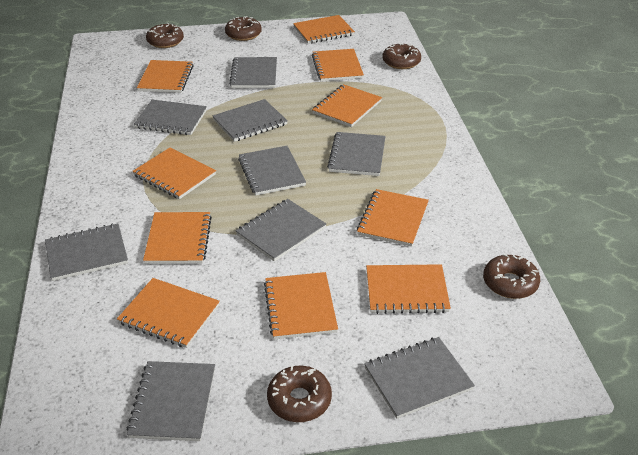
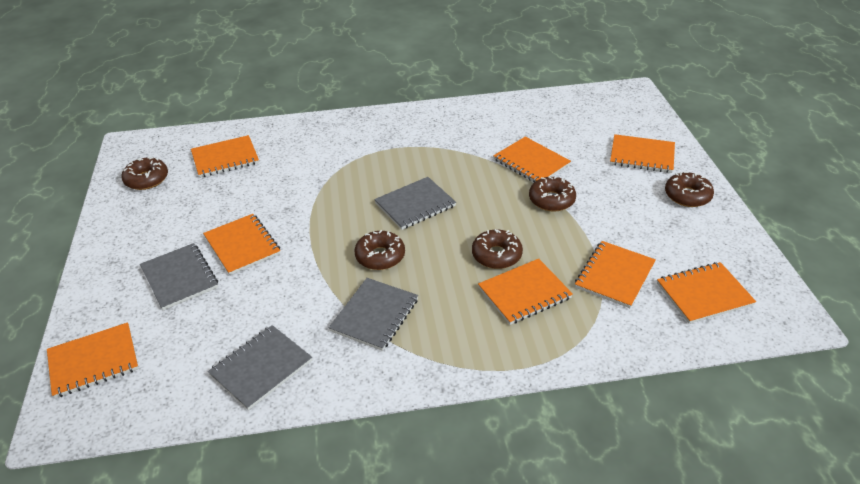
grey notebook: 9 -> 4
orange notebook: 10 -> 8

